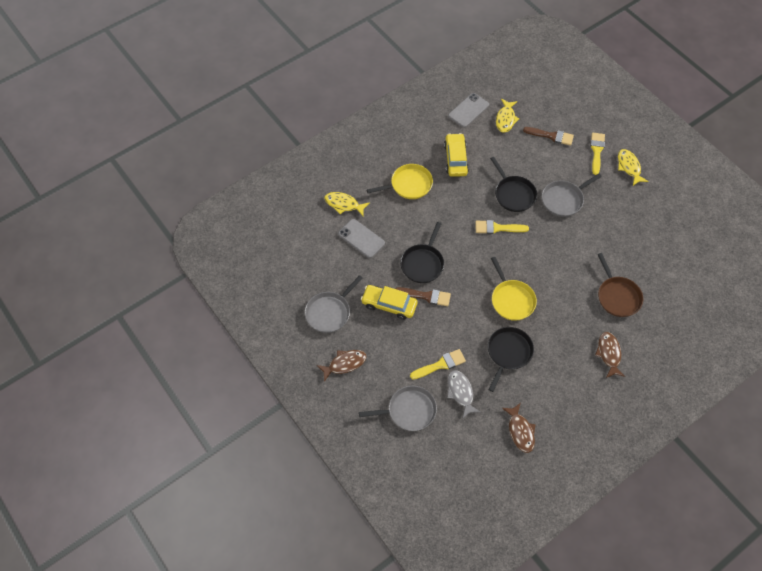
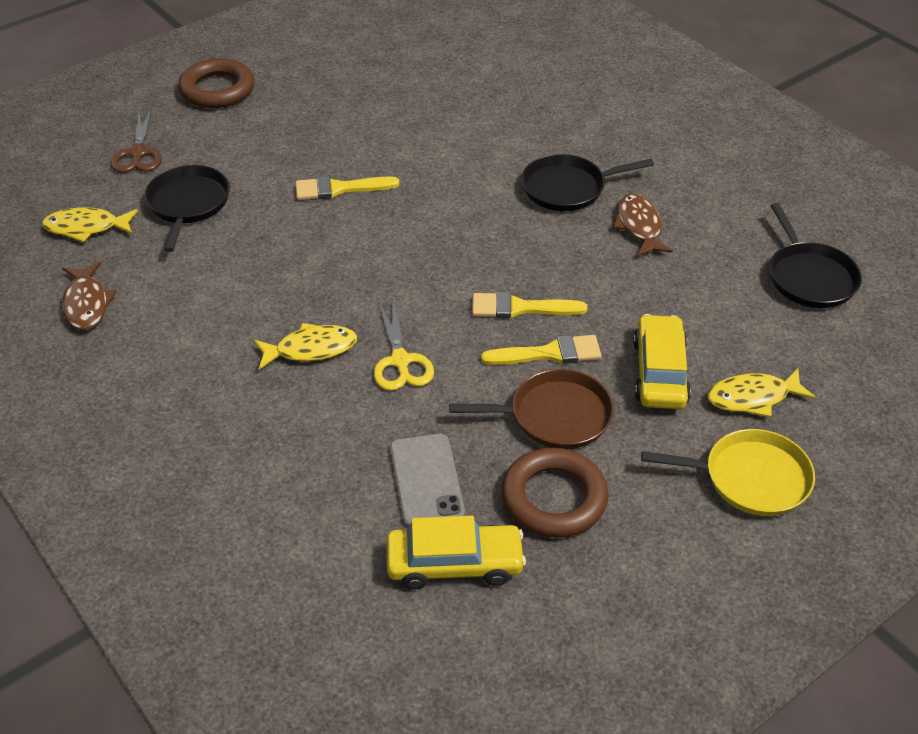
brown brush: 2 -> 0
brown fish: 3 -> 2
brown ring: 0 -> 2
brown scissors: 0 -> 1
grey fish: 1 -> 0
grey pan: 3 -> 0
grey phone: 2 -> 1
yellow pan: 2 -> 1
yellow scissors: 0 -> 1

